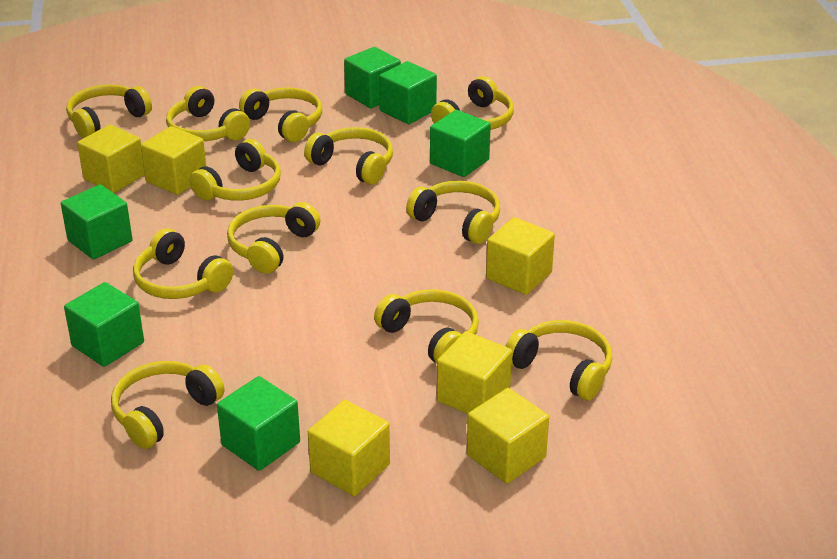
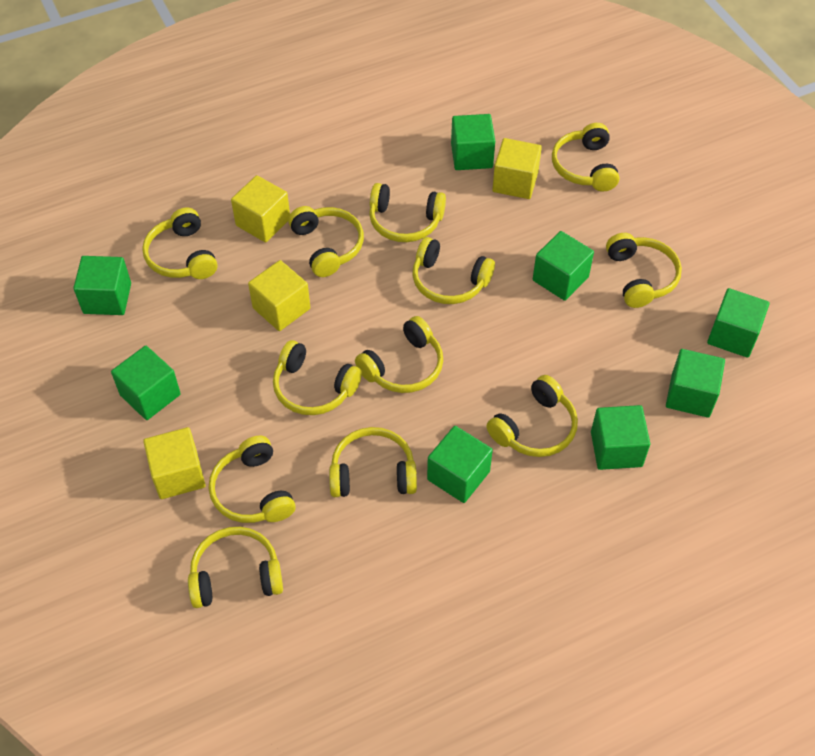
green cube: 6 -> 8
yellow cube: 6 -> 4

